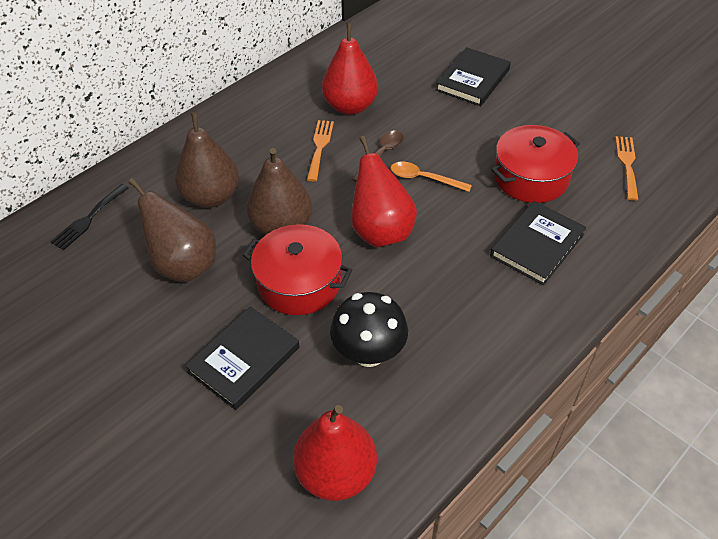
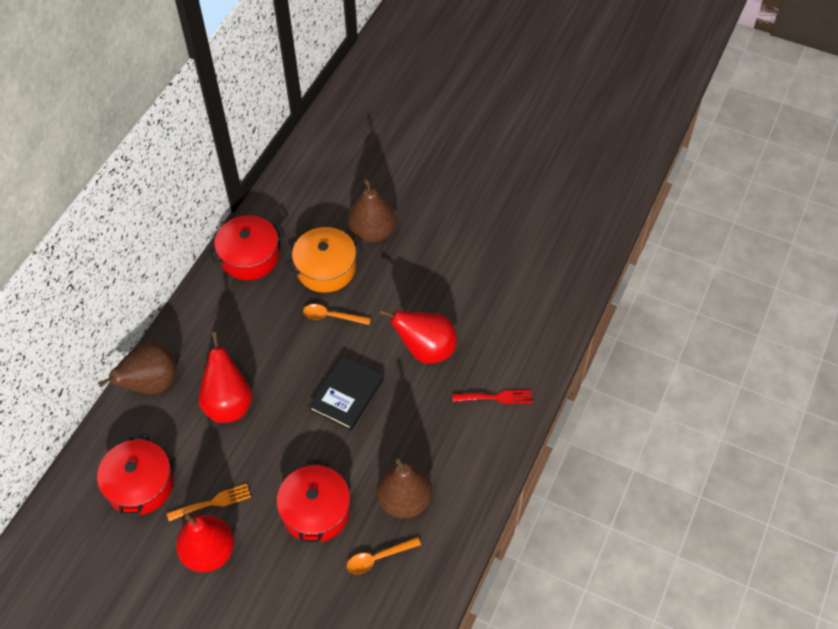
black book: 3 -> 1
black fork: 1 -> 0
black mushroom: 1 -> 0
brown spoon: 1 -> 0
orange fork: 2 -> 1
orange pot: 0 -> 1
orange spoon: 1 -> 2
red fork: 0 -> 1
red pot: 2 -> 3

